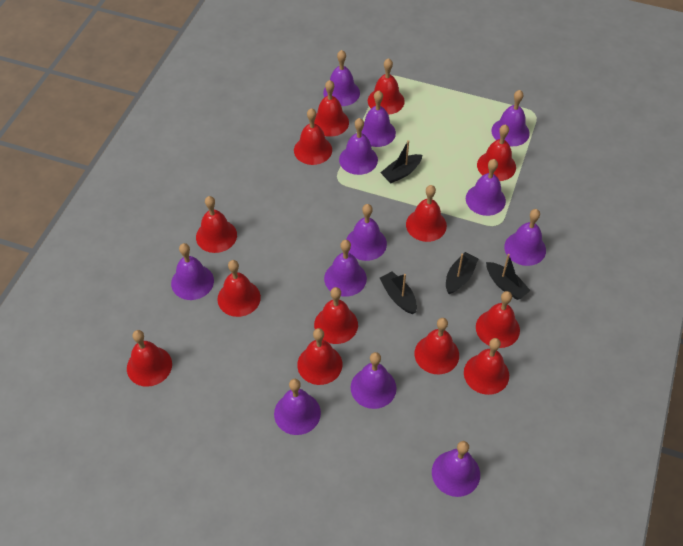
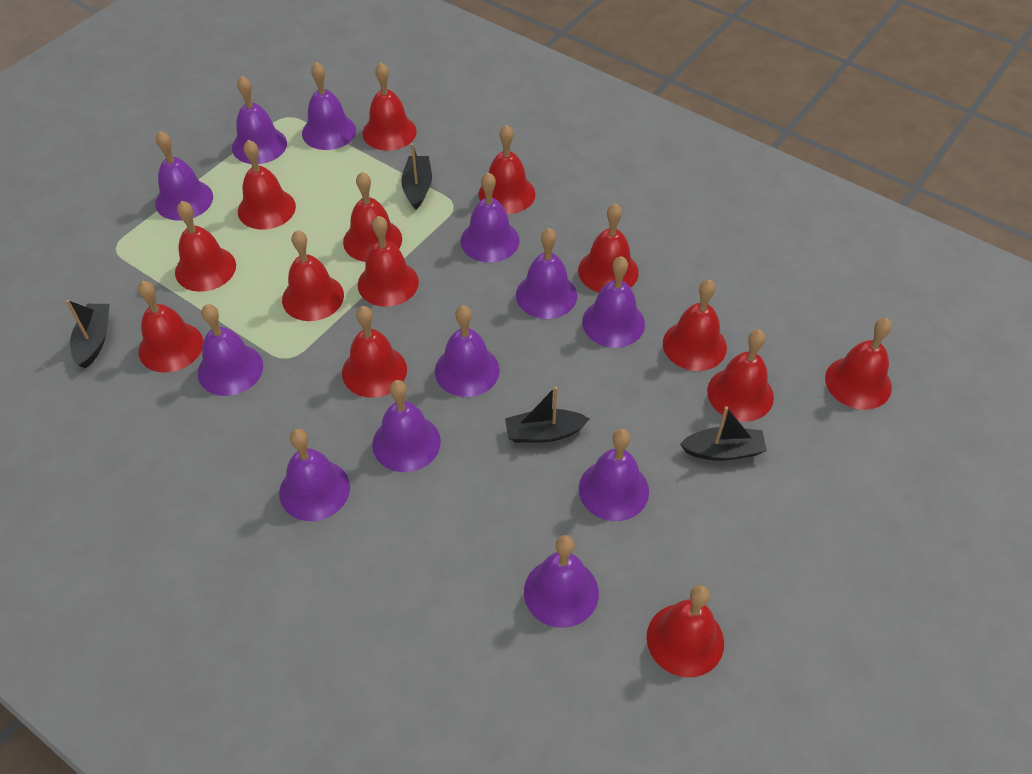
red bell: 13 -> 14

